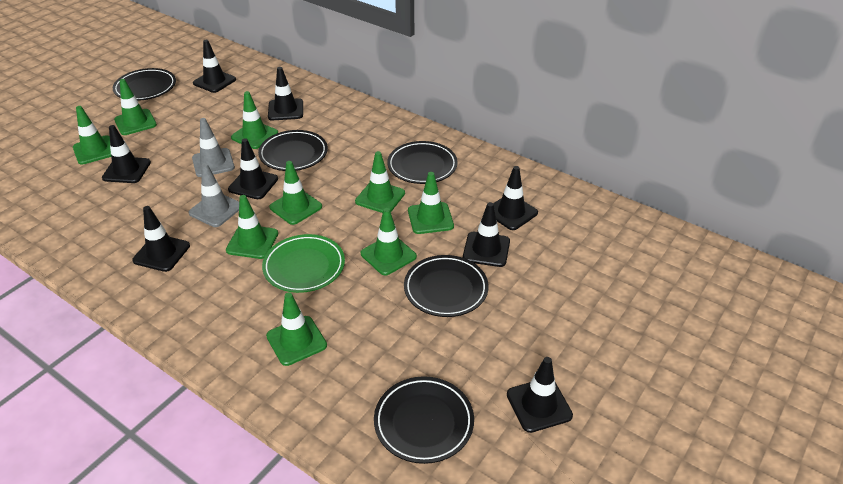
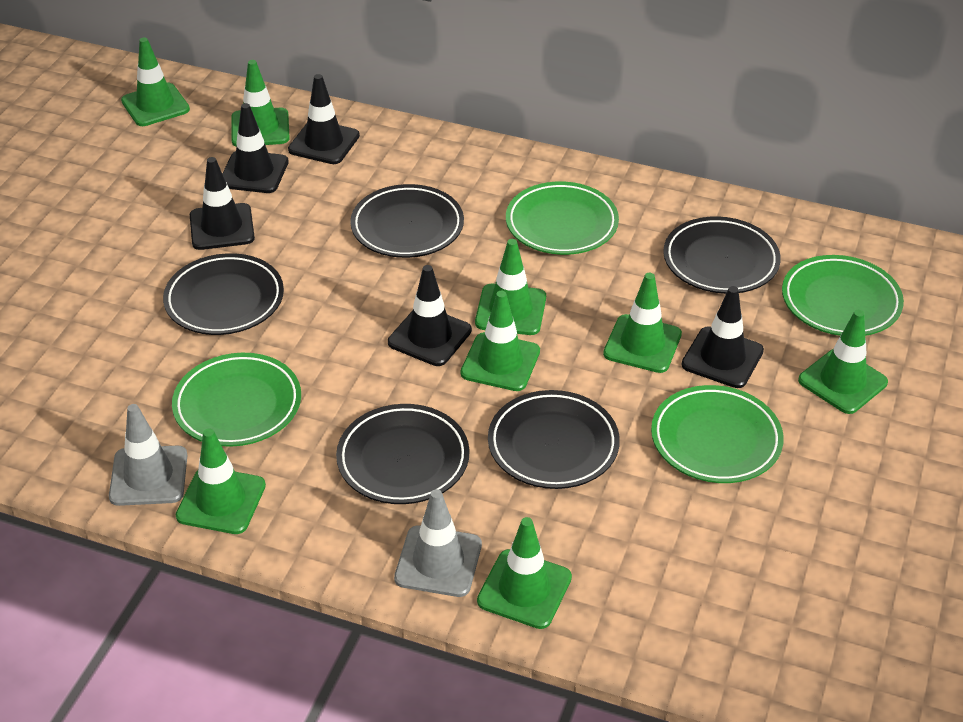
black traffic cone: 8 -> 5
green plate: 1 -> 4
green traffic cone: 9 -> 8

